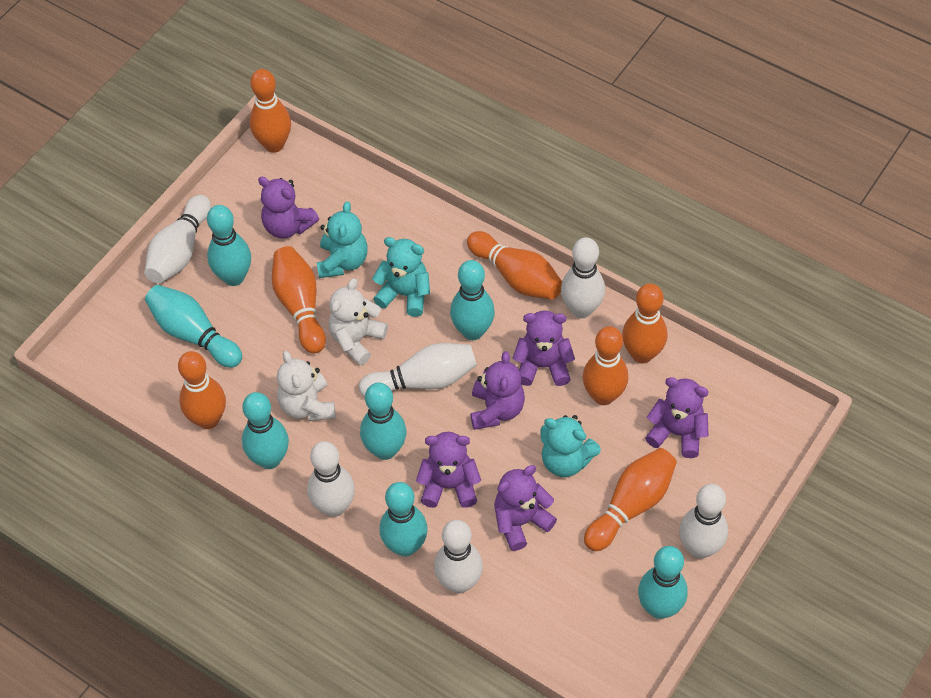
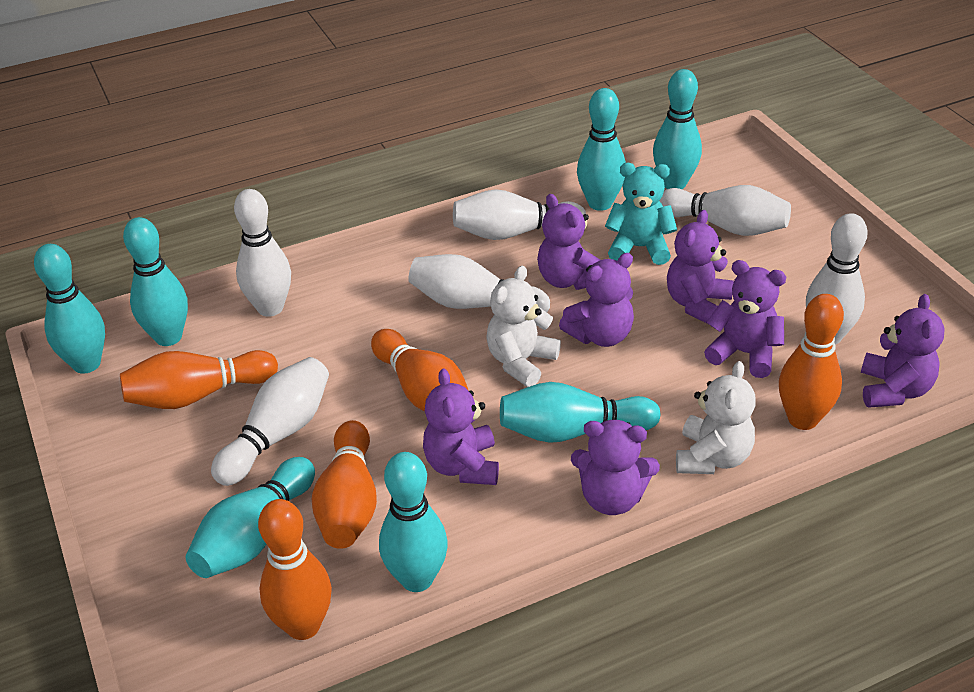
orange bowling pin: 7 -> 5
purple teddy bear: 6 -> 7
turquoise teddy bear: 3 -> 1

